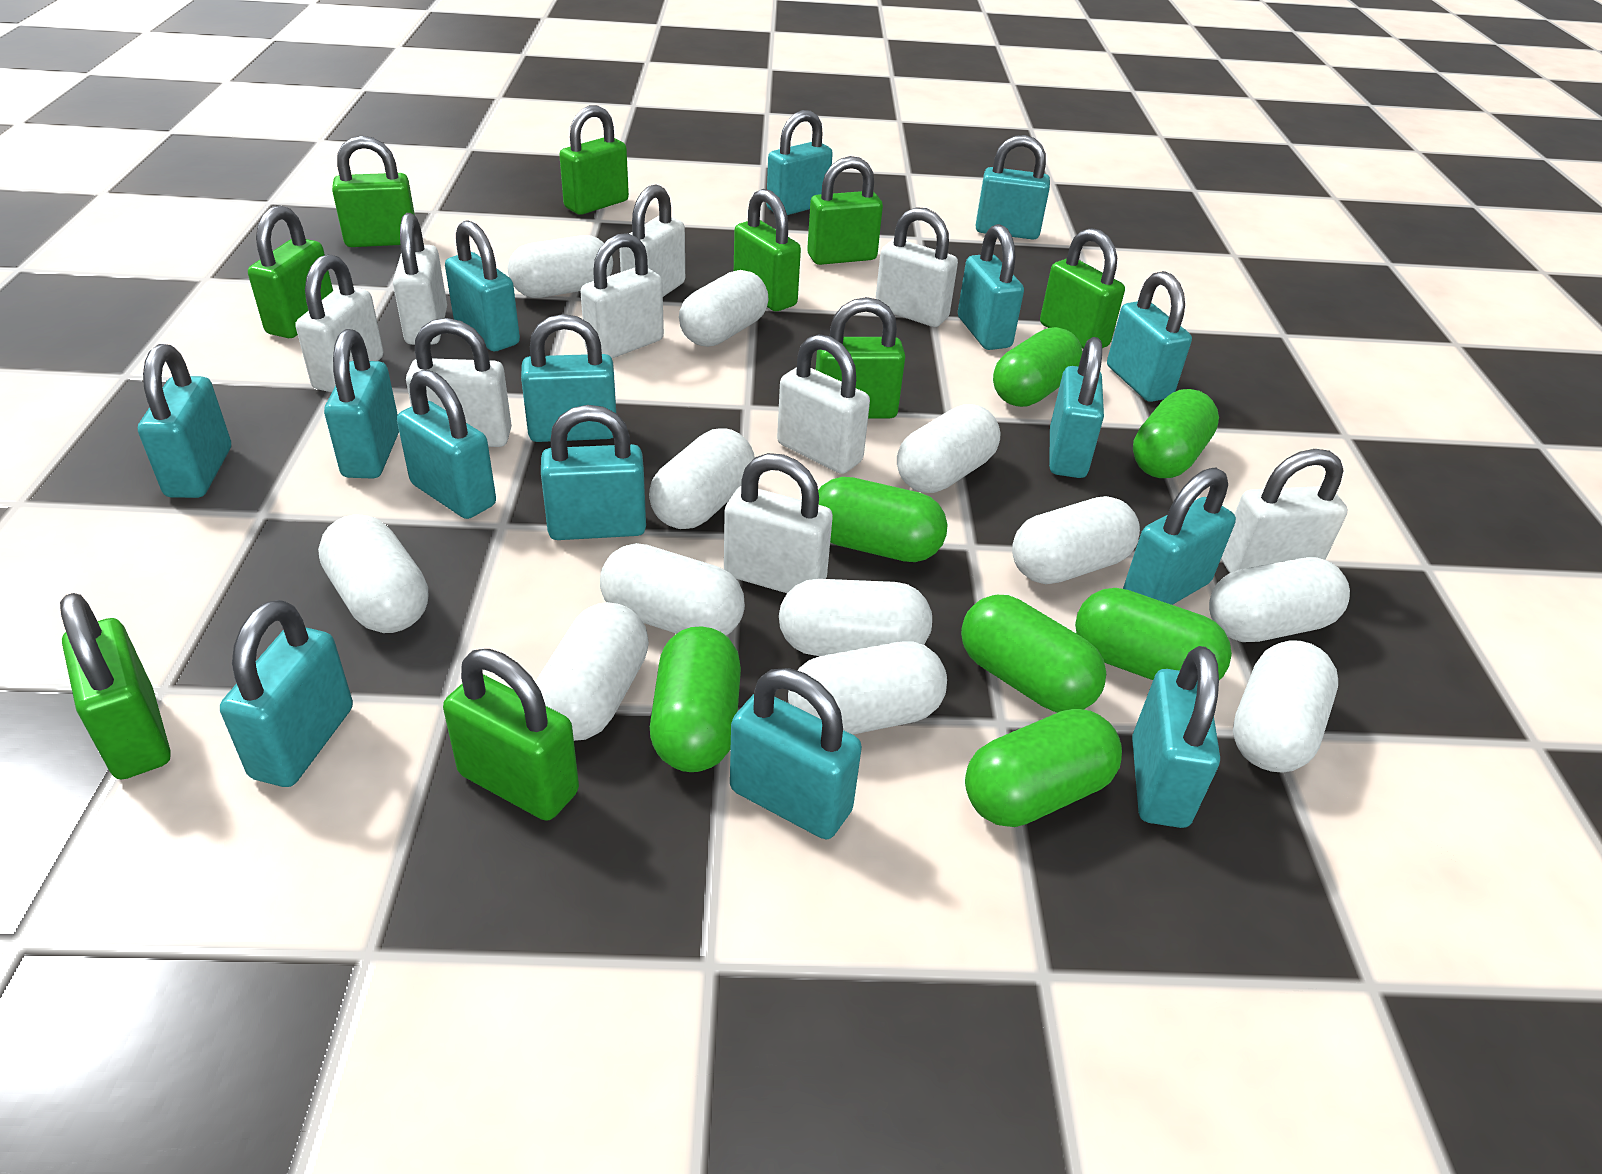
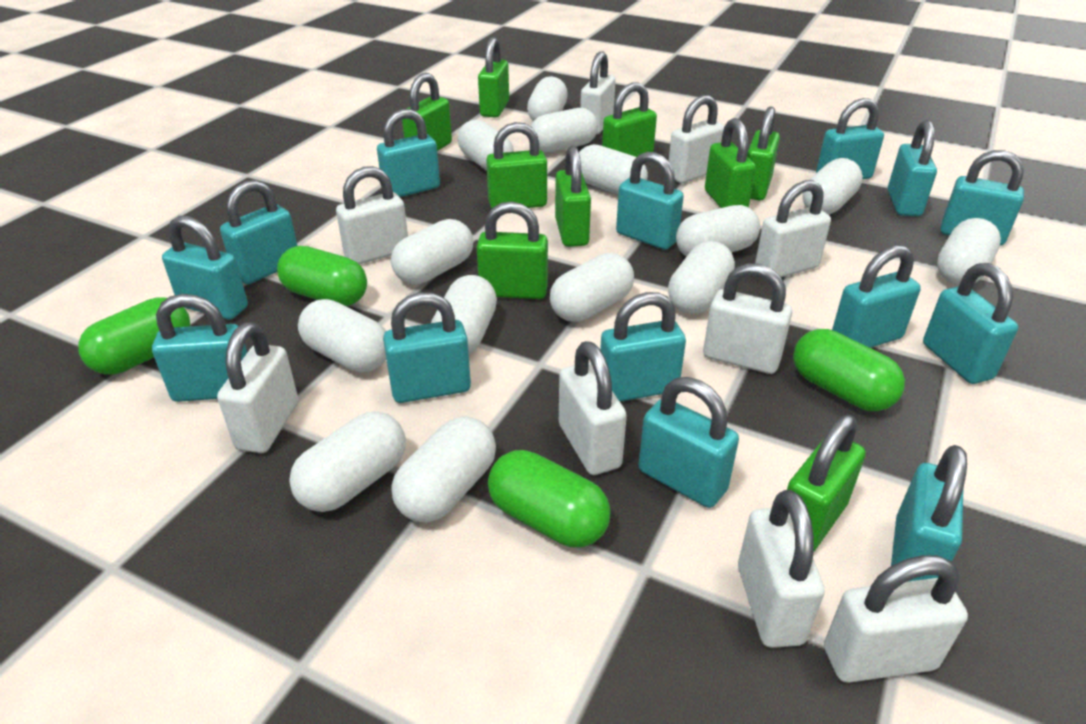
green capsule: 7 -> 4
turquoise padlock: 15 -> 14
white capsule: 12 -> 14

